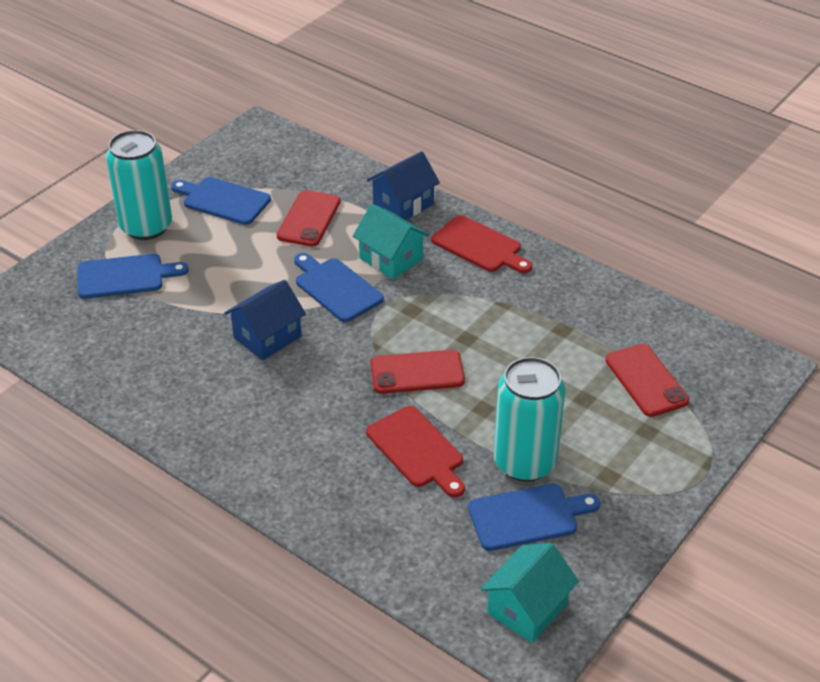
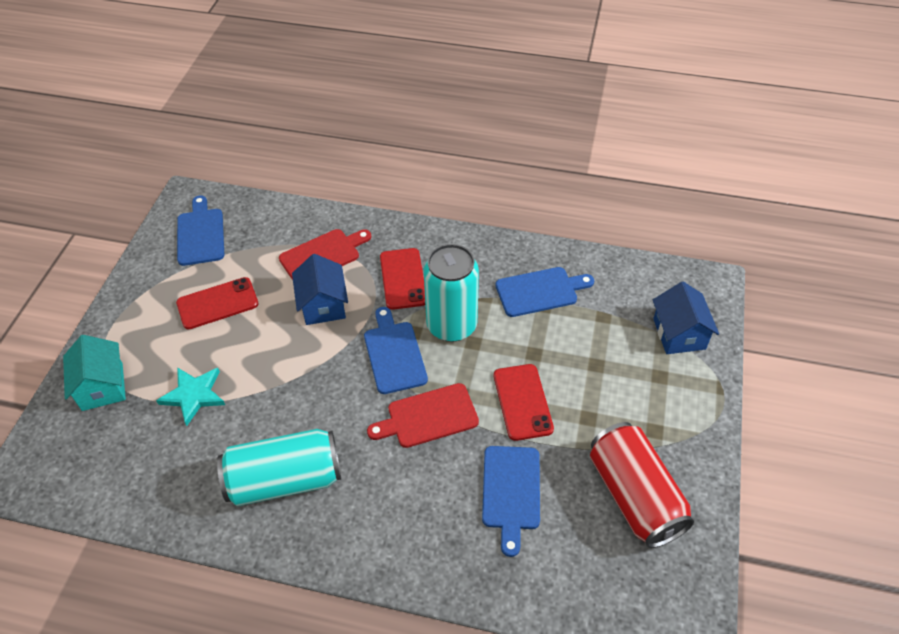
red can: 0 -> 1
turquoise house: 2 -> 1
turquoise star: 0 -> 1

